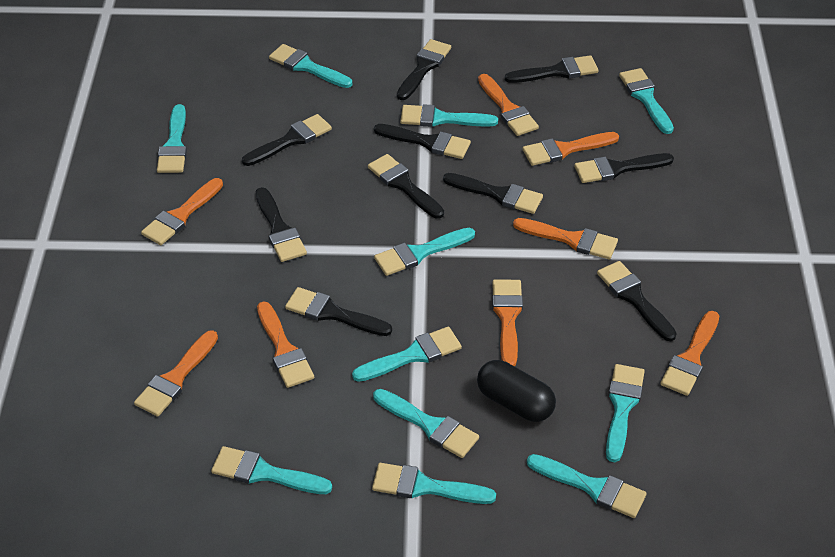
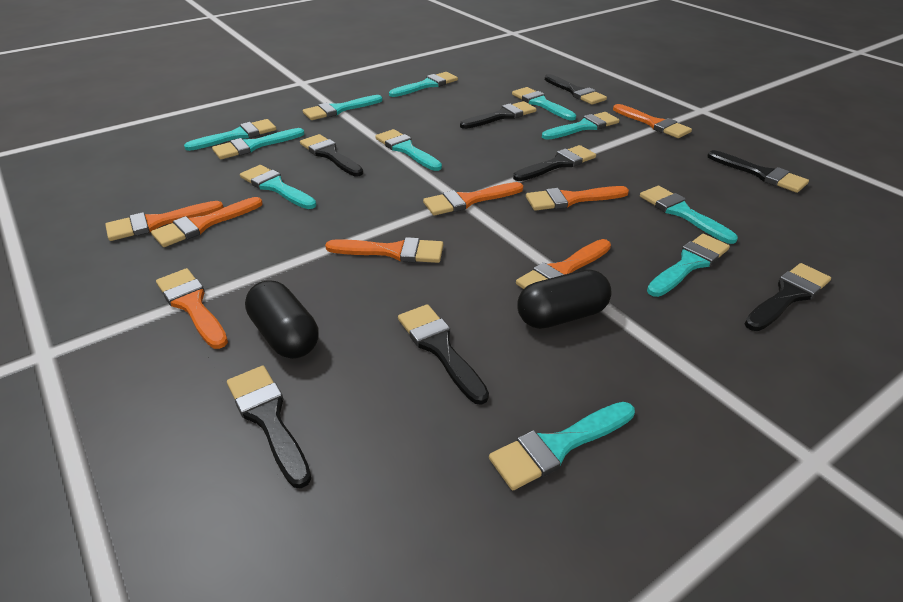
black brush: 10 -> 8
black capsule: 1 -> 2

